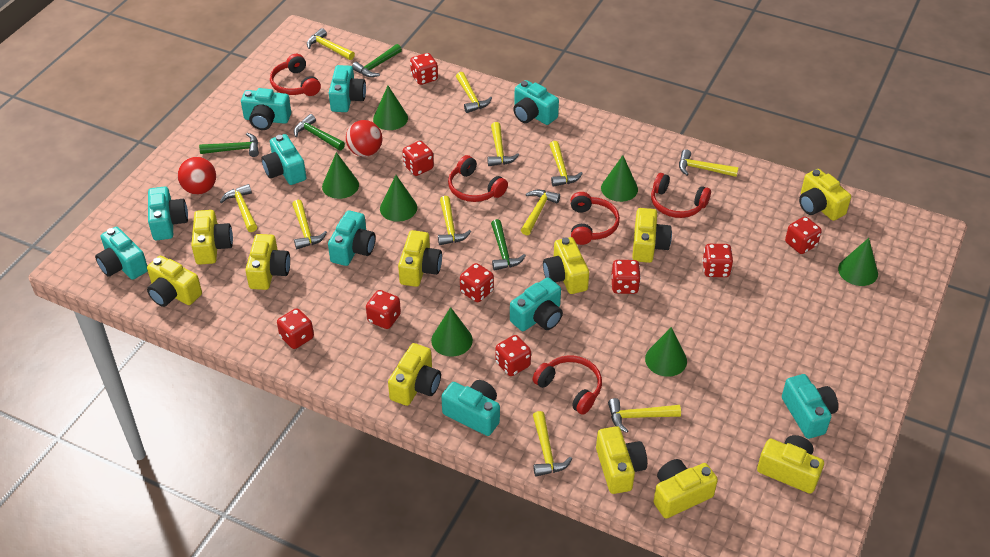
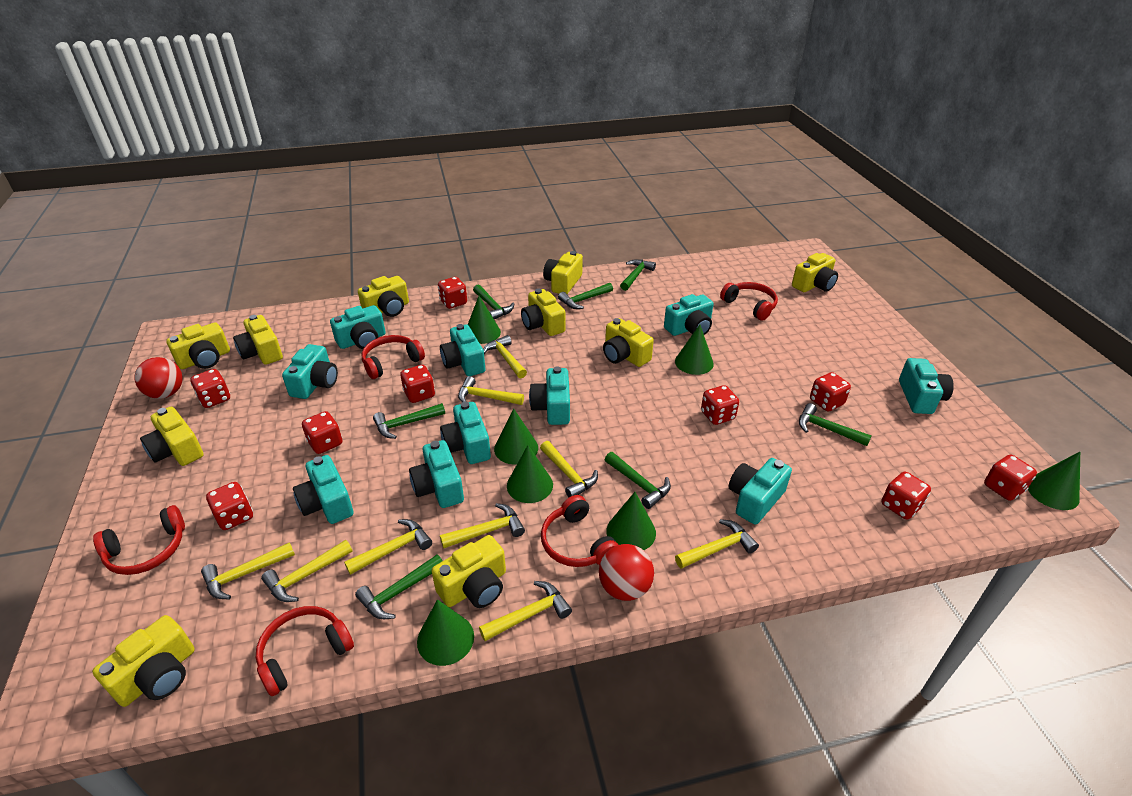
green hammer: 4 -> 7
yellow camera: 11 -> 10
yellow hammer: 11 -> 9

